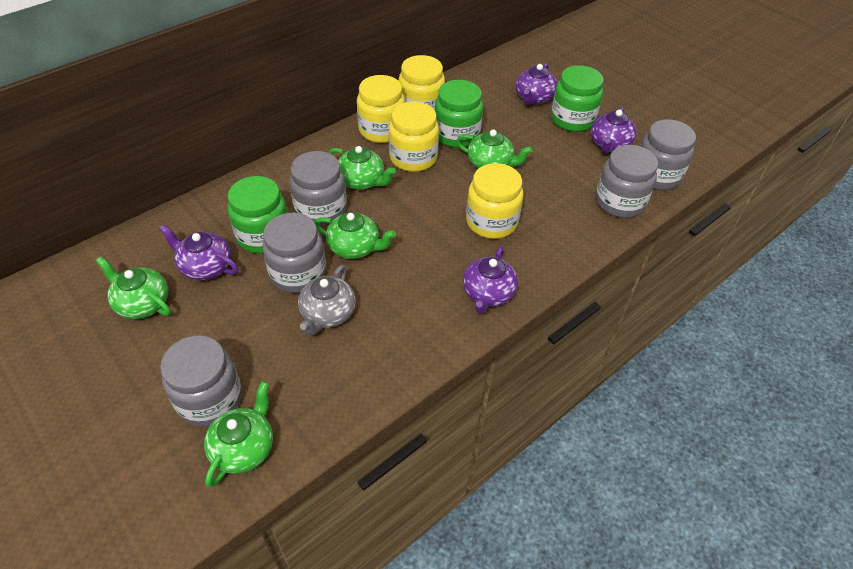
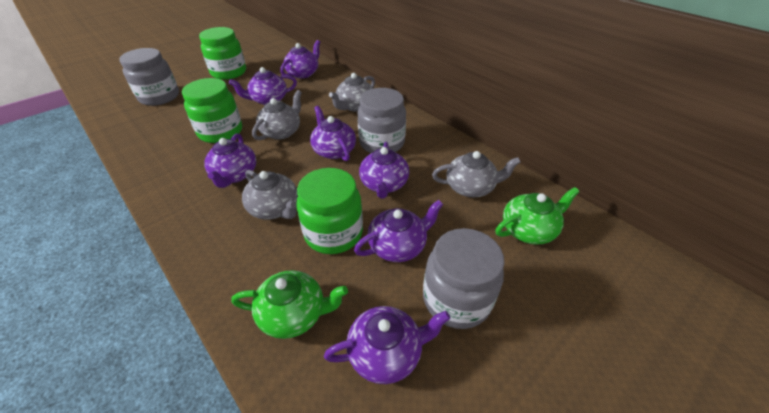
green teapot: 5 -> 2
grey jar: 5 -> 3
grey teapot: 1 -> 4
purple teapot: 4 -> 7
yellow jar: 4 -> 0

